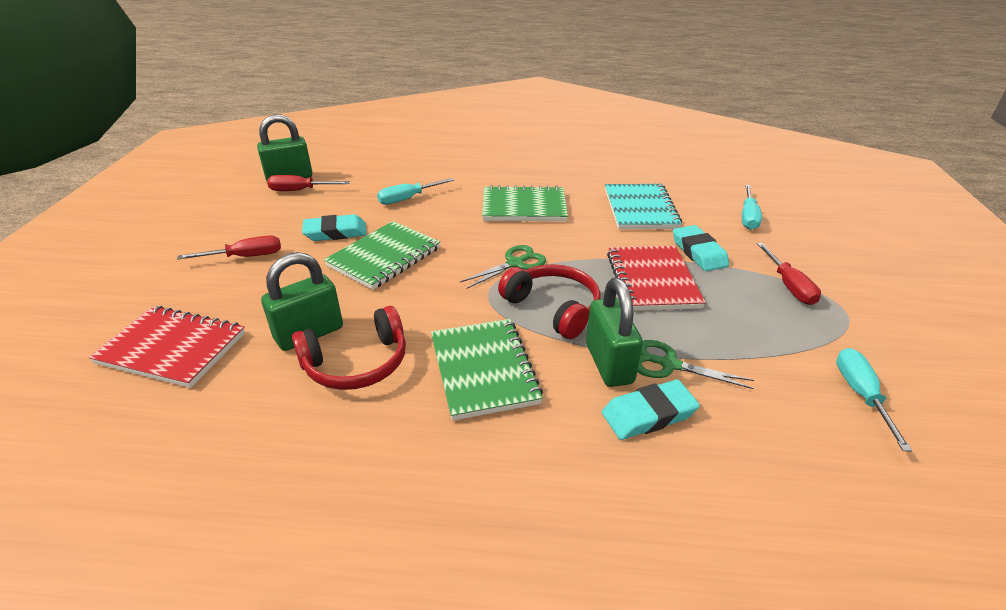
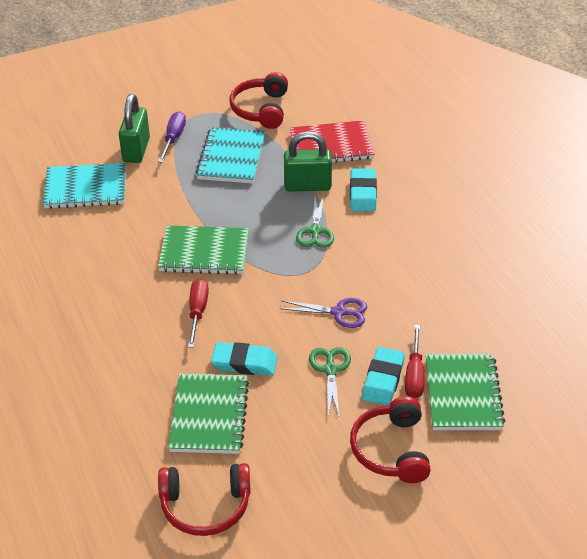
green padlock: 3 -> 2
purple scissors: 0 -> 1
purple screwdriver: 0 -> 1
red headphones: 2 -> 3
red notebook: 2 -> 1
red screwdriver: 3 -> 2
turquoise notebook: 1 -> 2
turquoise screwdriver: 3 -> 0

